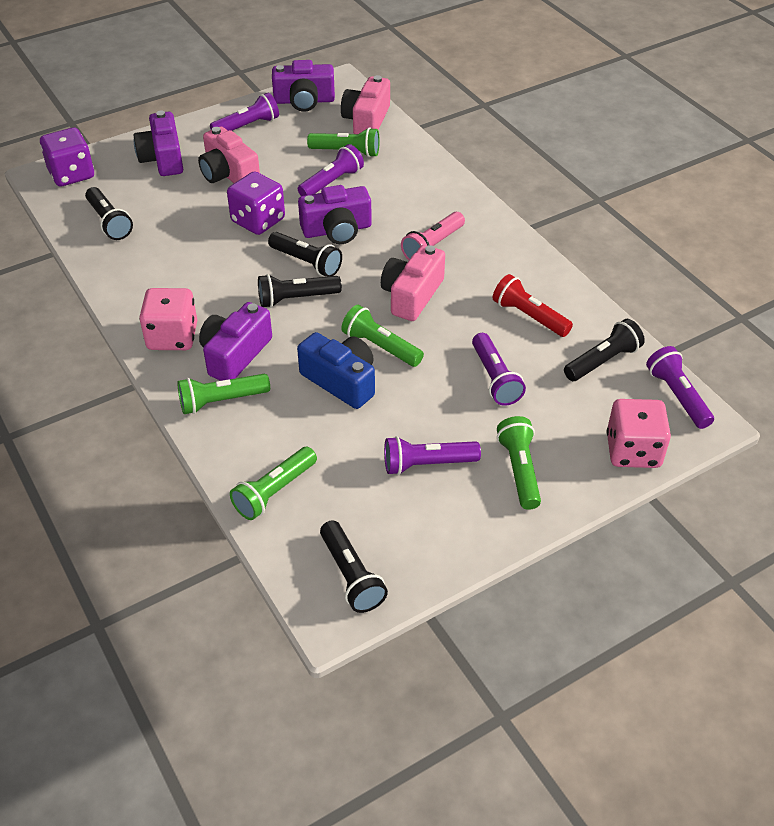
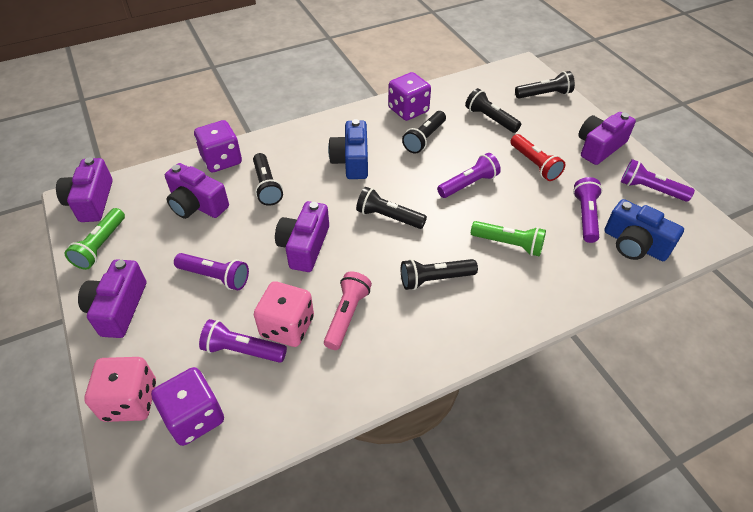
black flashlight: 5 -> 6
blue camera: 1 -> 2
green flashlight: 5 -> 2
pink camera: 3 -> 0
purple camera: 4 -> 5
purple dice: 2 -> 3

